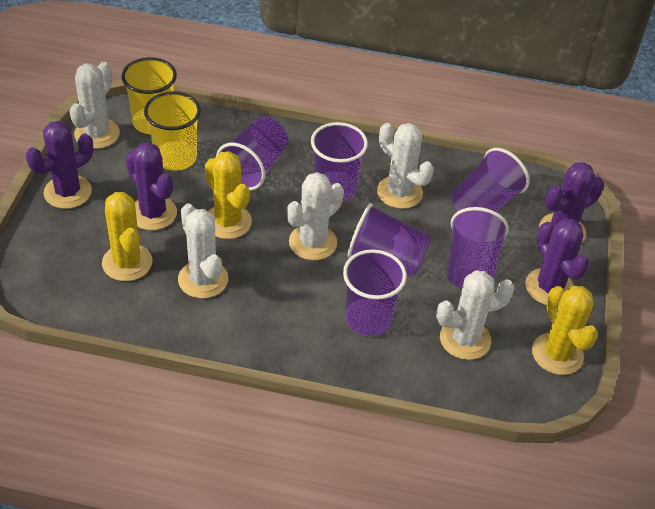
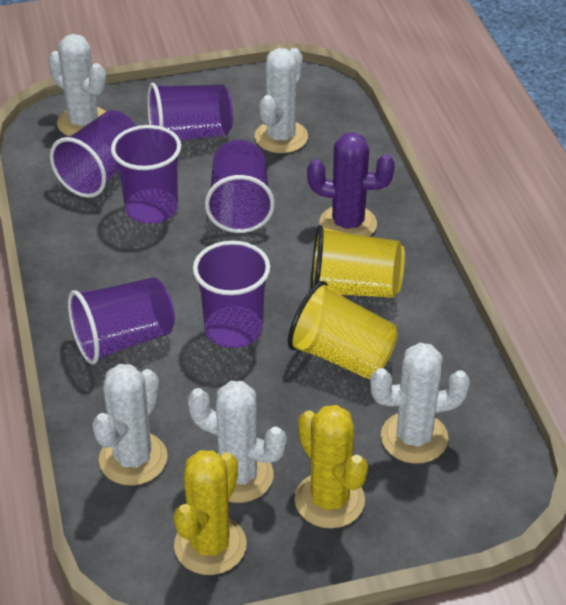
purple cactus: 4 -> 1
yellow cactus: 3 -> 2

